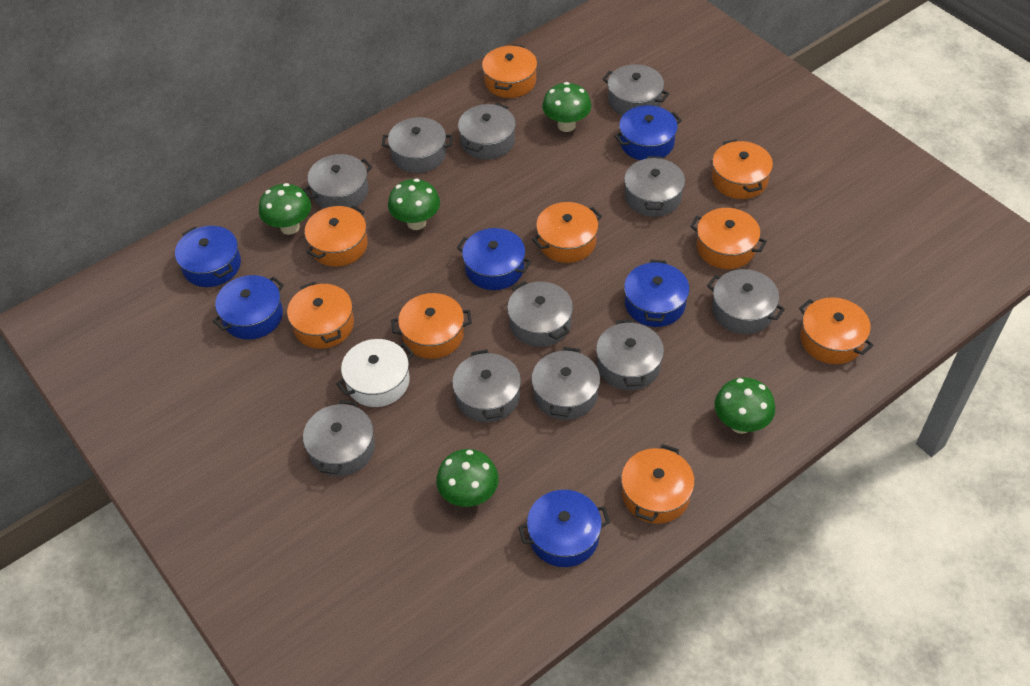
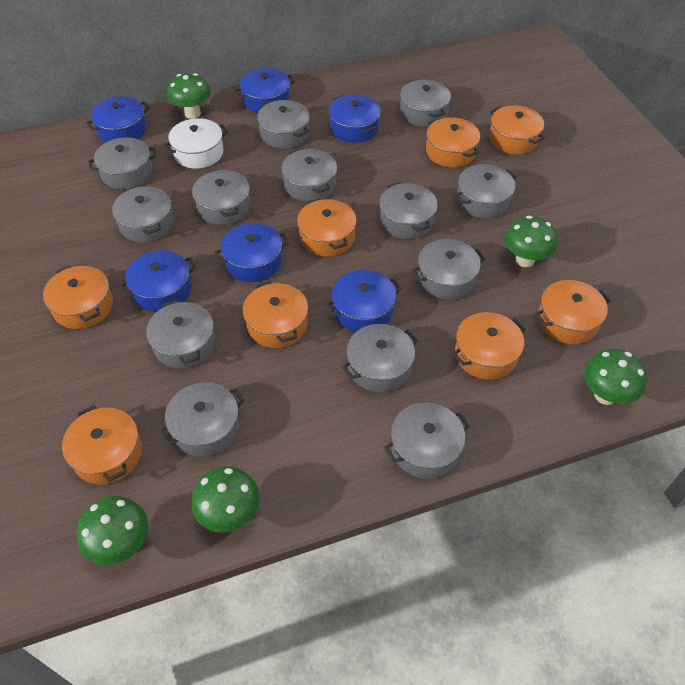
grey pot: 11 -> 13
orange pot: 9 -> 8

